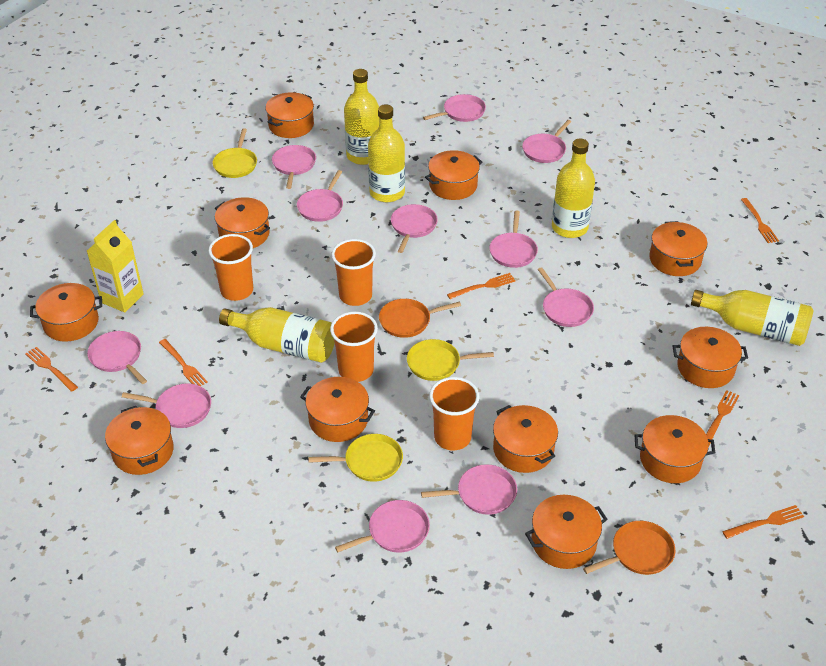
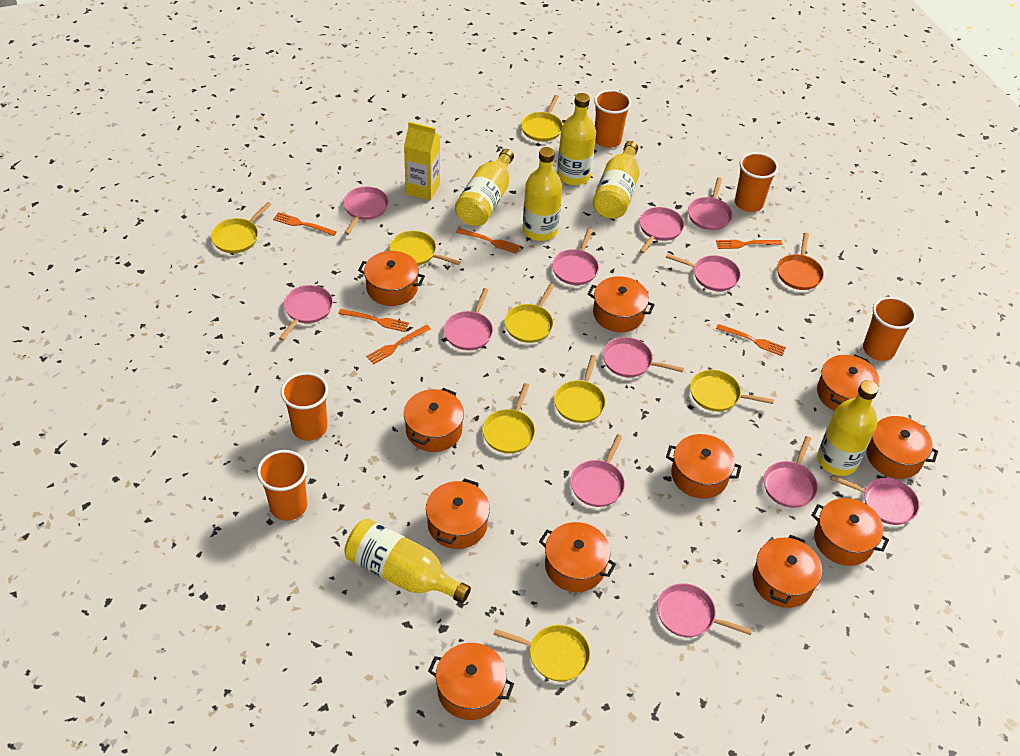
orange cup: 4 -> 5
orange pan: 2 -> 1
pink pan: 11 -> 12
yellow bottle: 5 -> 6
yellow pan: 3 -> 8

